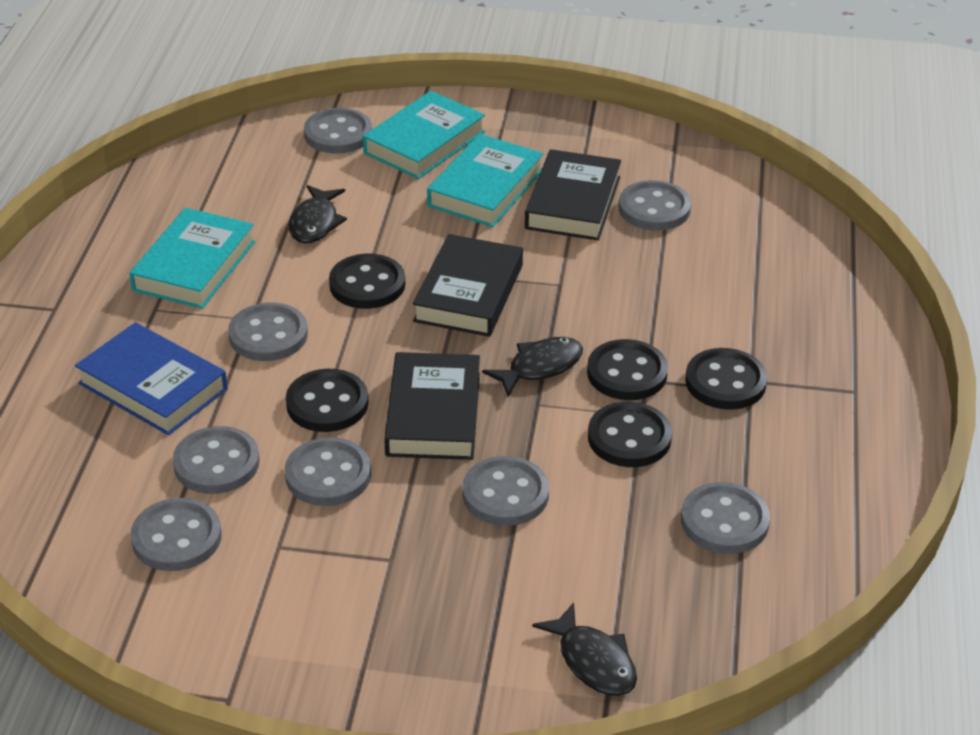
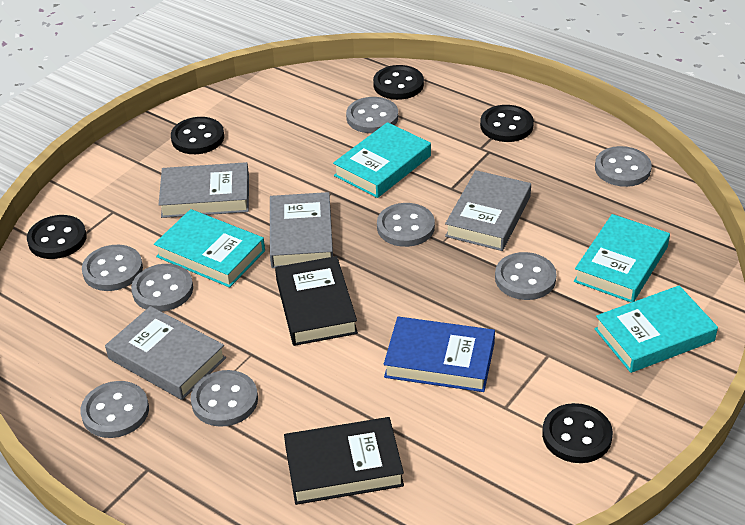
black book: 3 -> 2
black fish: 3 -> 0
grey book: 0 -> 4
turquoise book: 3 -> 4

